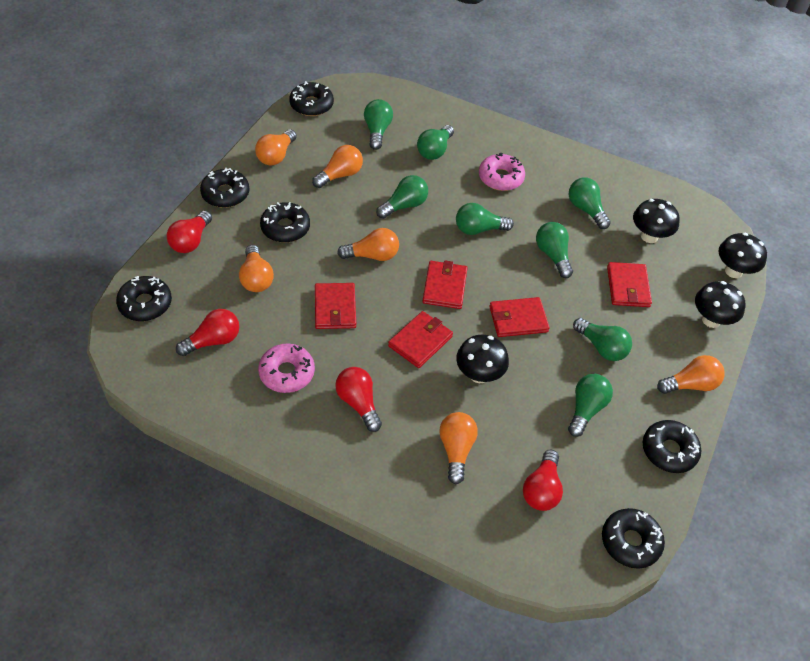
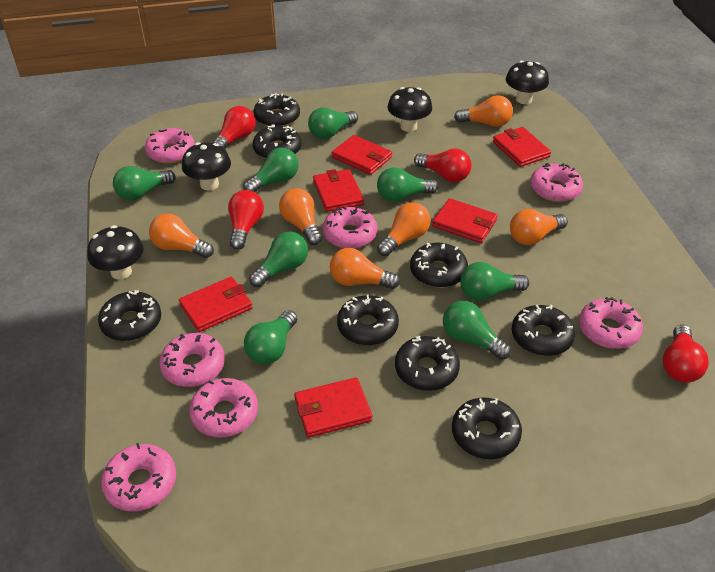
black donut: 6 -> 8
pink donut: 2 -> 7
red wallet: 5 -> 6

